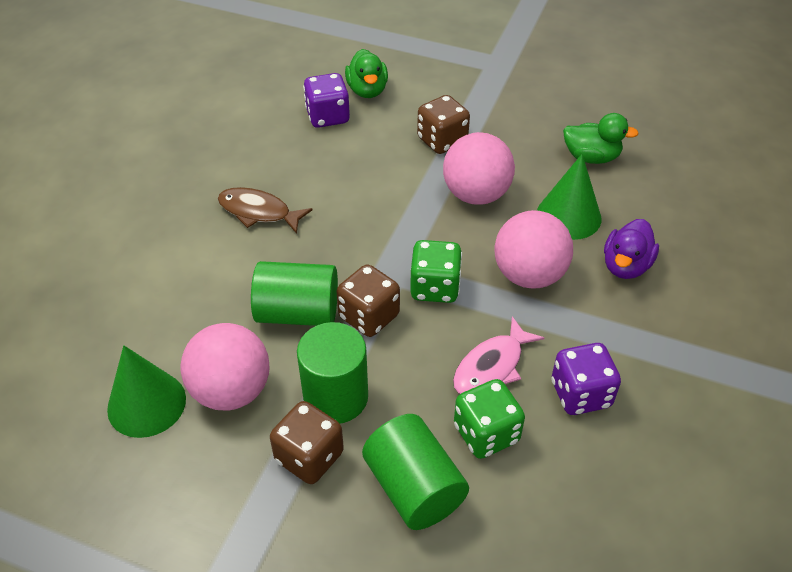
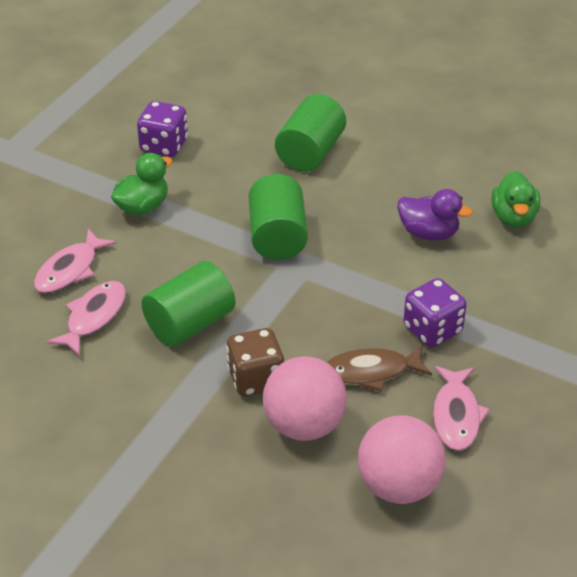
brown dice: 3 -> 1
green cone: 2 -> 0
green dice: 2 -> 0
pink ball: 3 -> 2
pink fish: 1 -> 3

